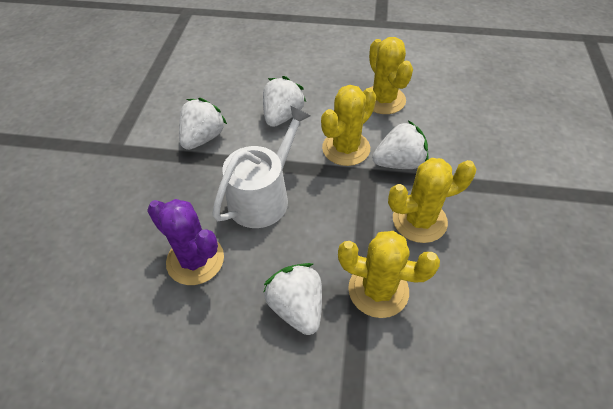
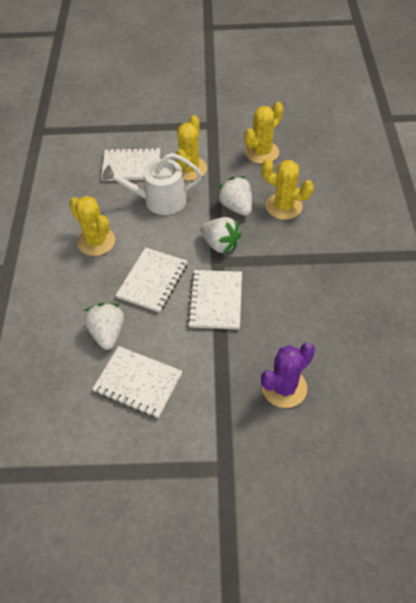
white notebook: 0 -> 4
white strawberry: 4 -> 3

